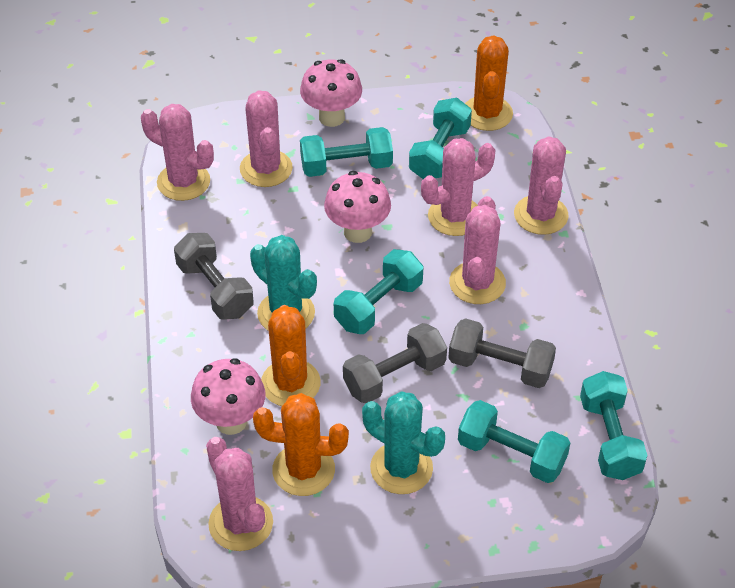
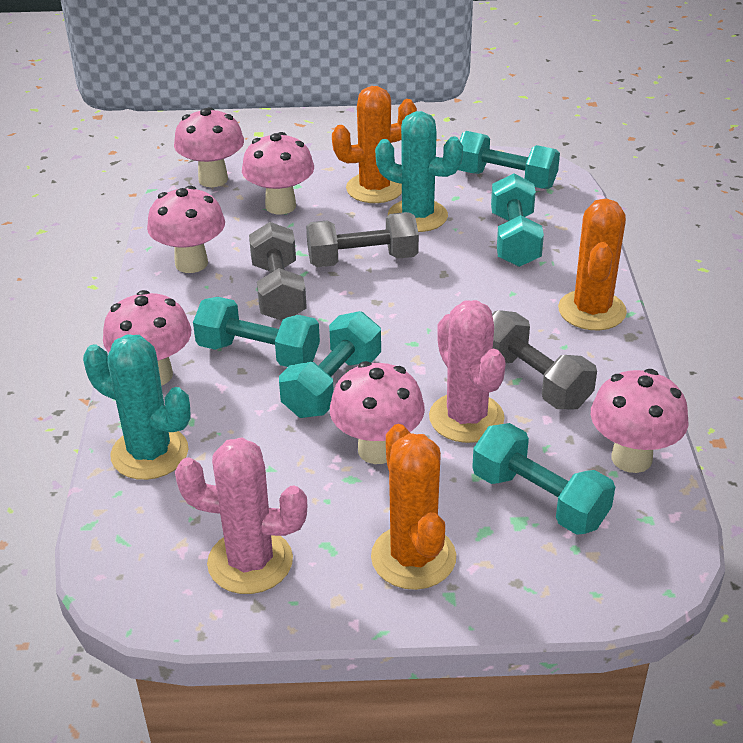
pink cactus: 6 -> 2
pink mushroom: 3 -> 6

